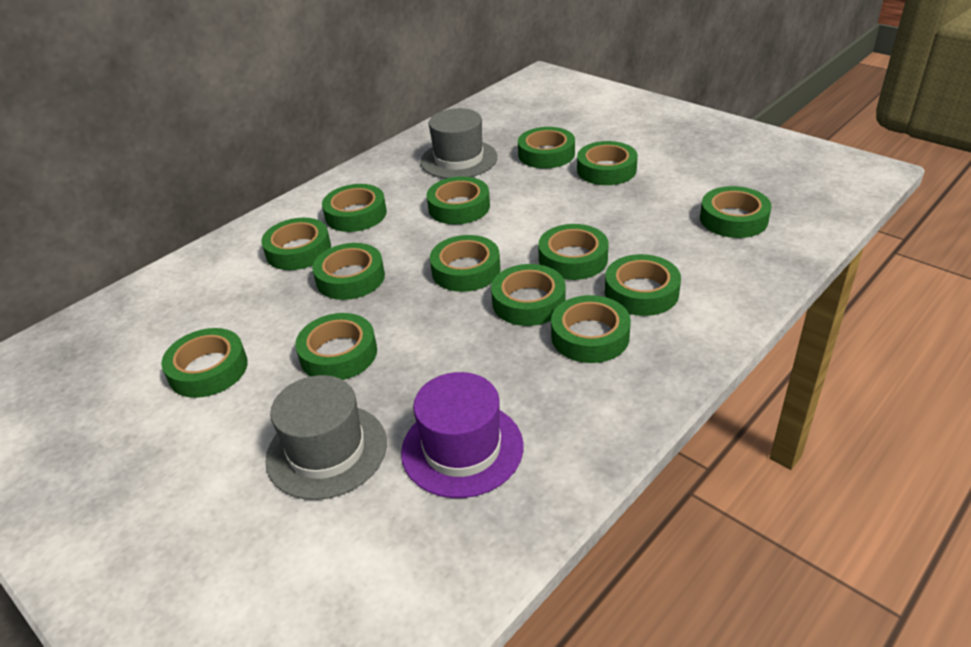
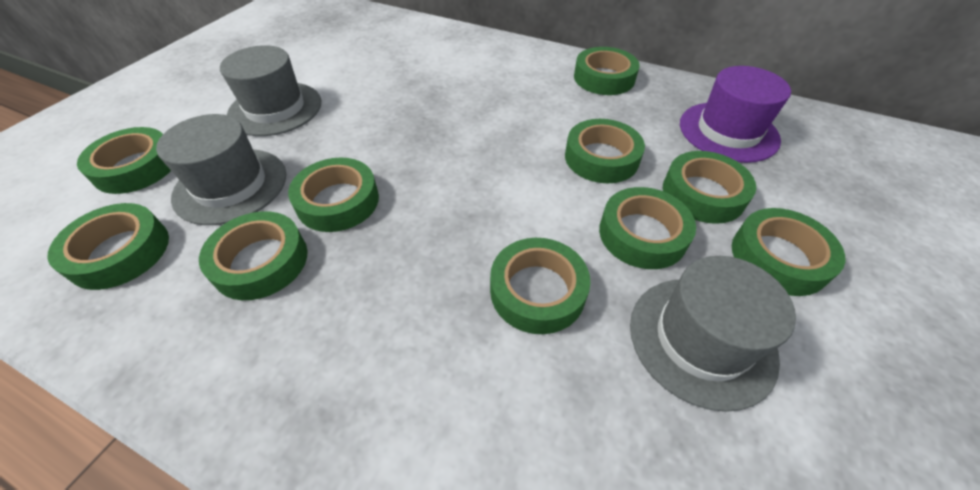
green tape: 14 -> 10
grey hat: 2 -> 3

